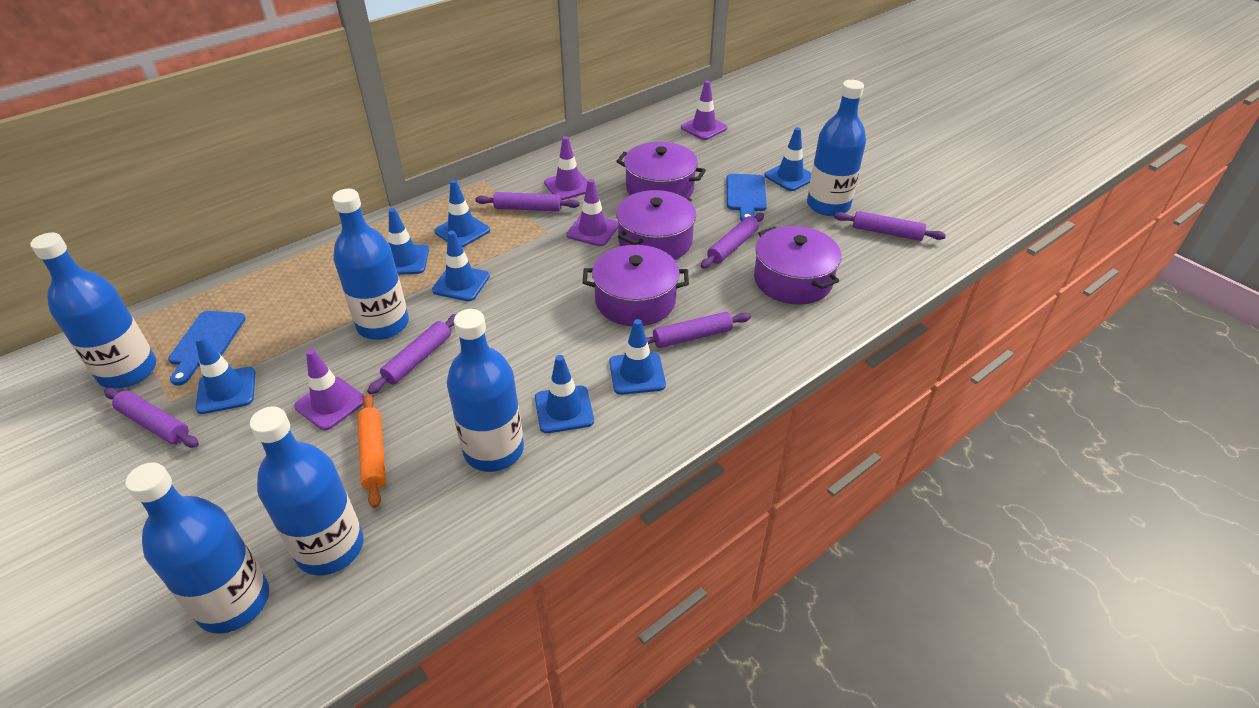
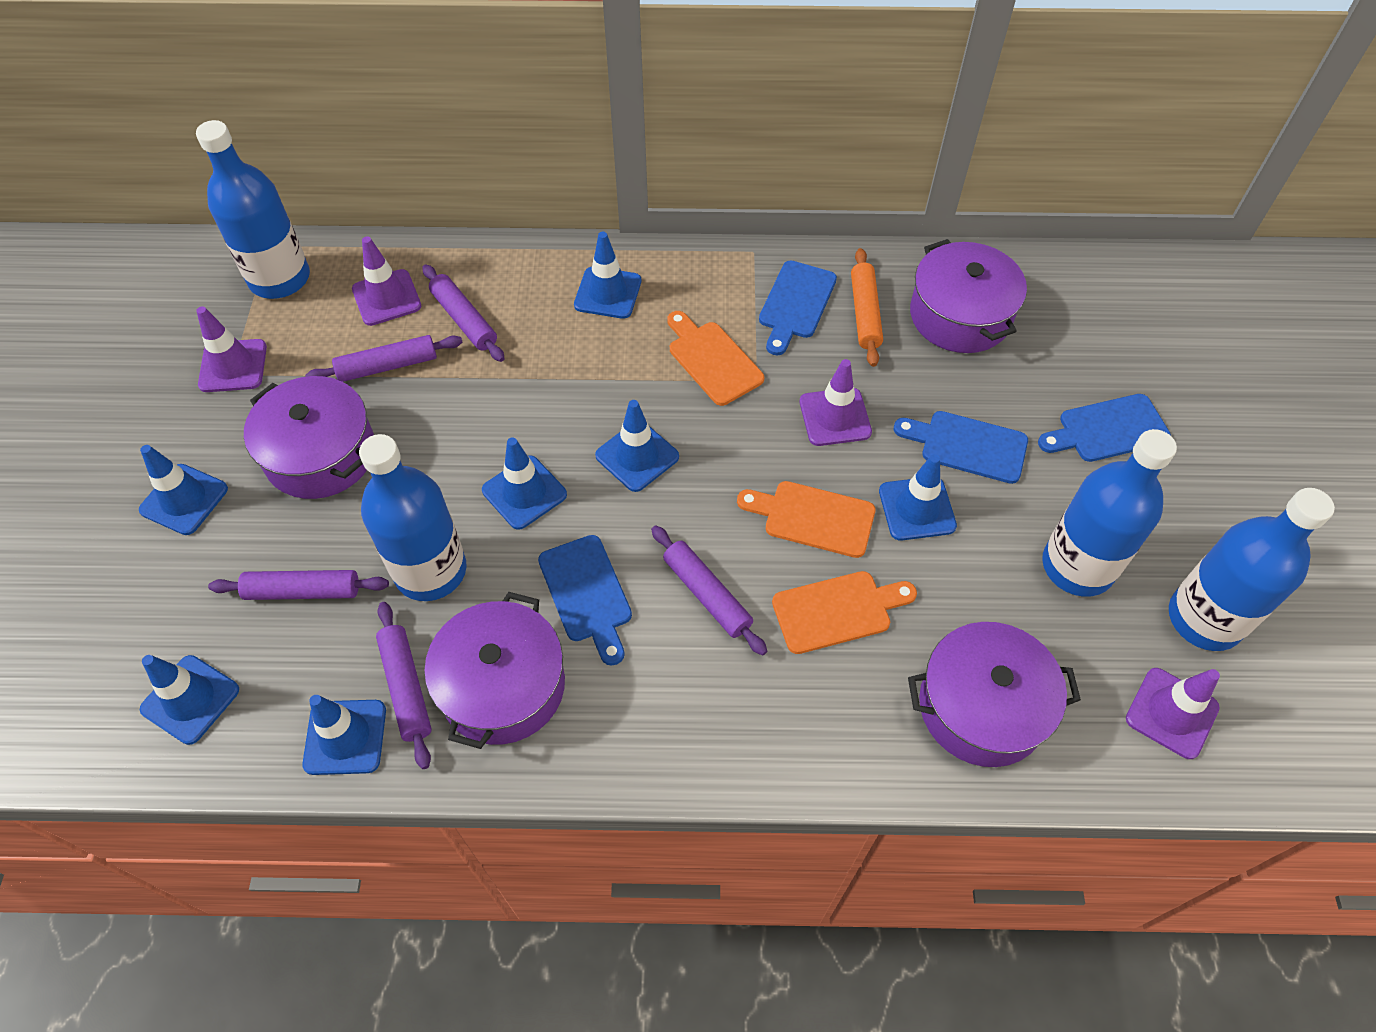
blue bottle: 6 -> 4
blue cutting board: 2 -> 4
orange cutting board: 0 -> 3
purple rolling pin: 6 -> 5

